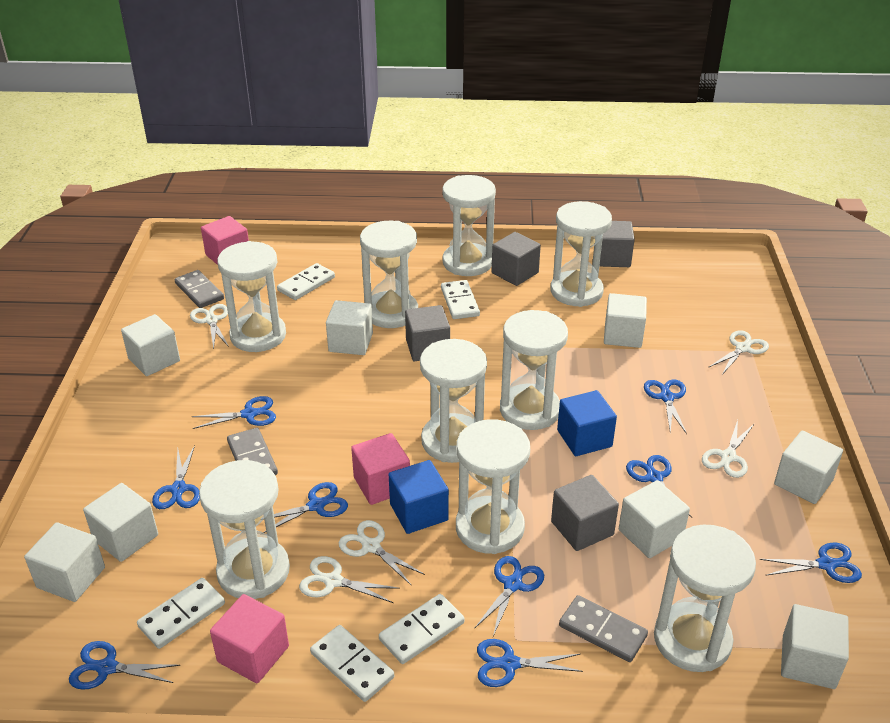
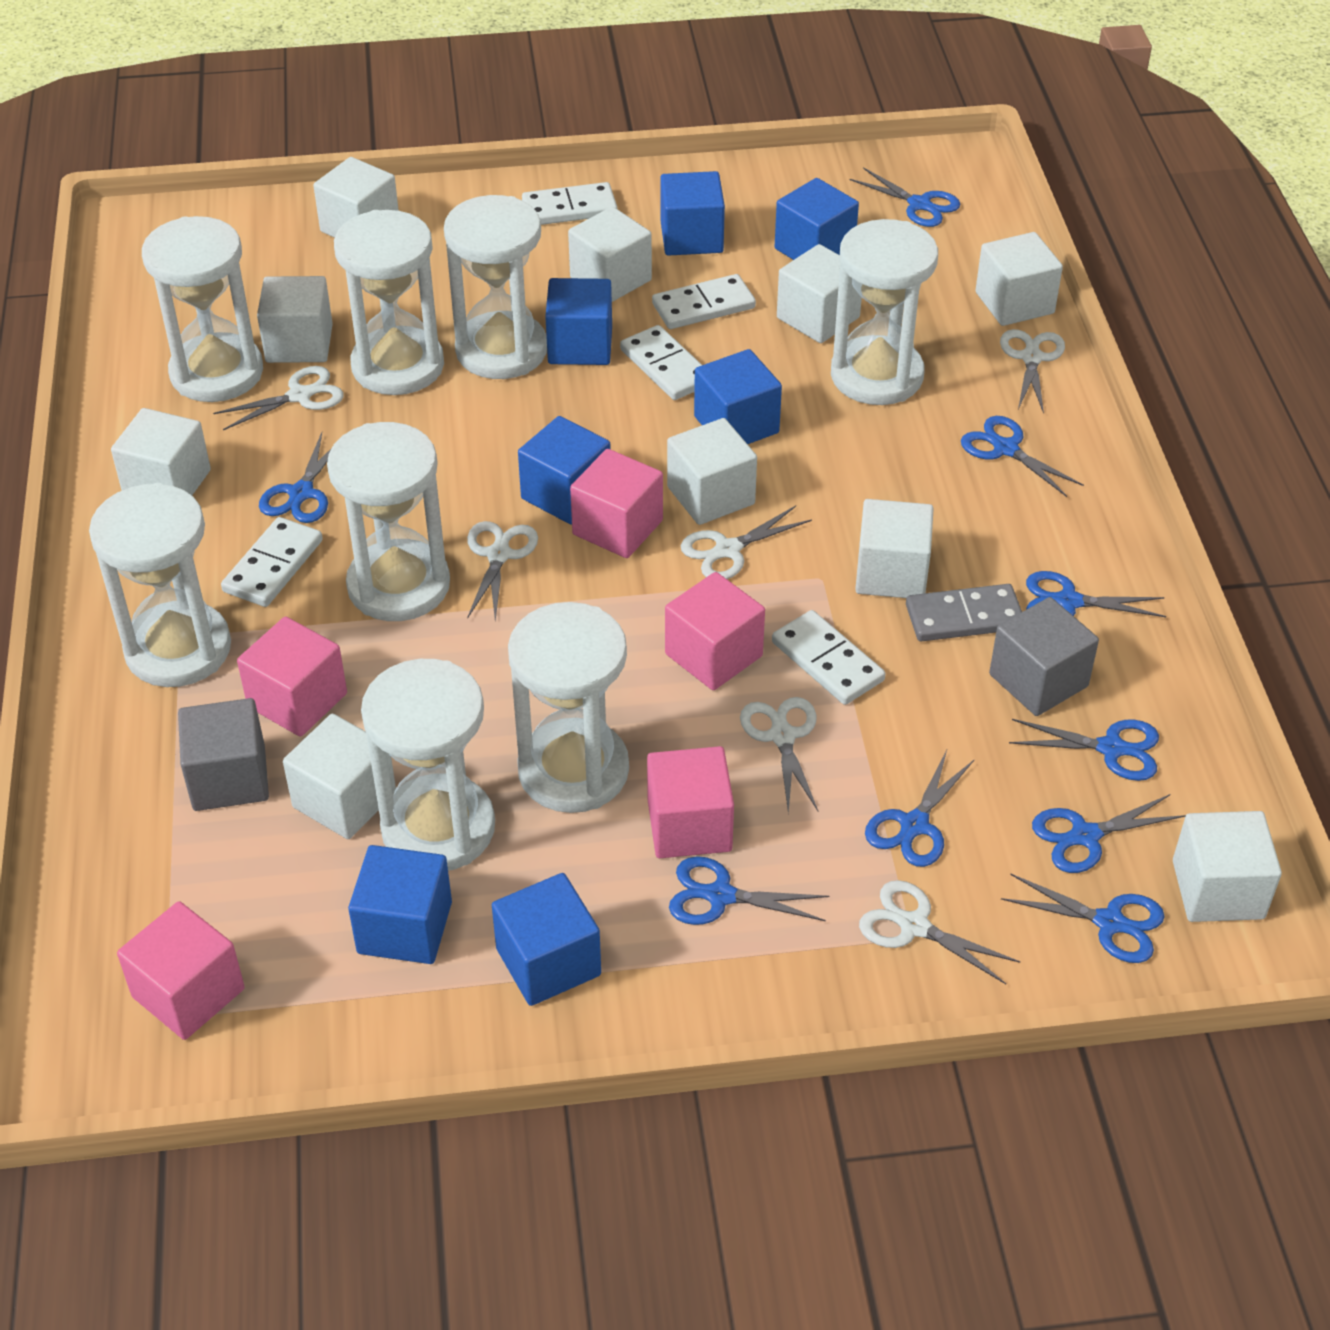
blue cube: 2 -> 7
grey cube: 4 -> 2
grey domino: 3 -> 1
pink cube: 3 -> 5
white cube: 8 -> 10
white hourglass: 9 -> 8
white scissors: 5 -> 6

